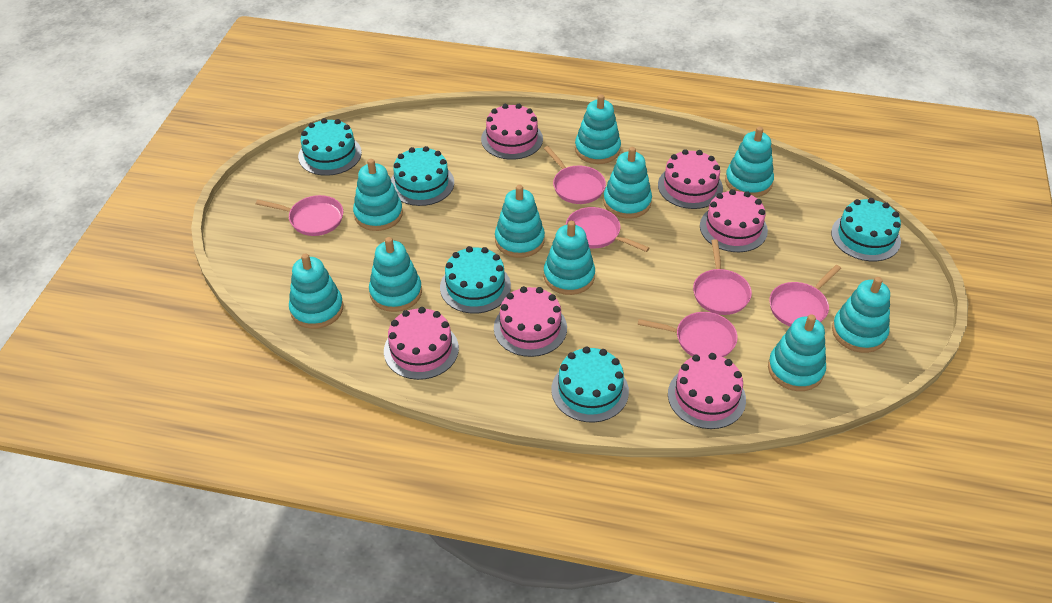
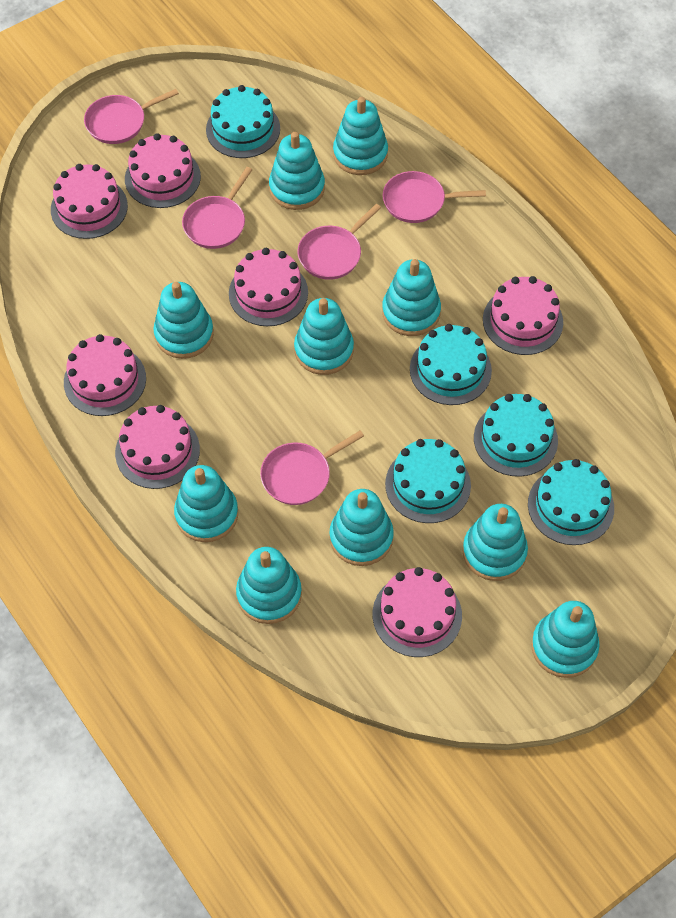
pink cake: 6 -> 7
pink pan: 6 -> 5

